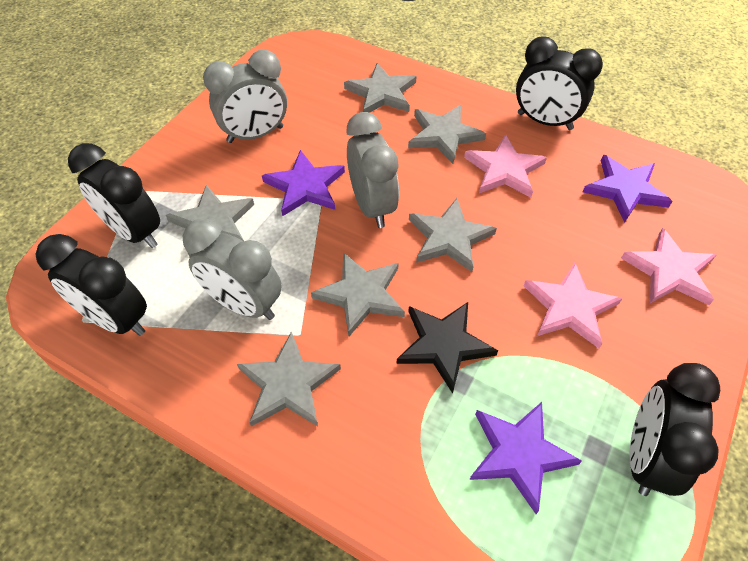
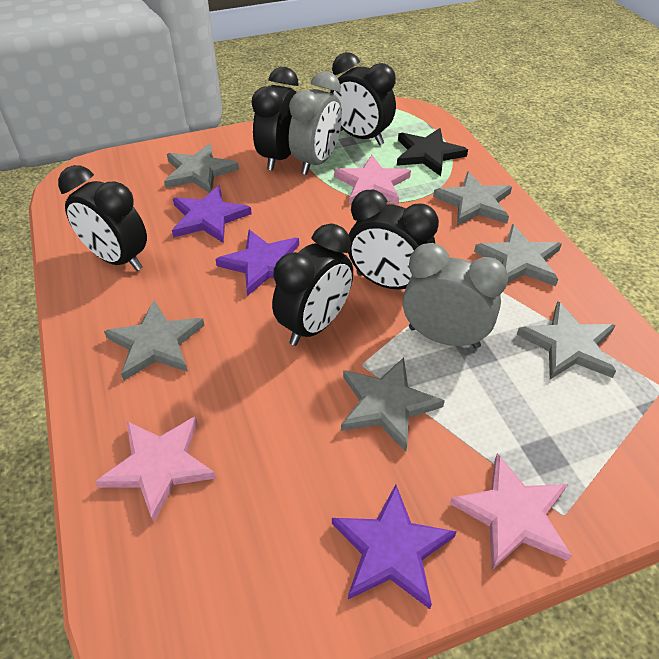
black clock: 4 -> 5
grey clock: 3 -> 2

